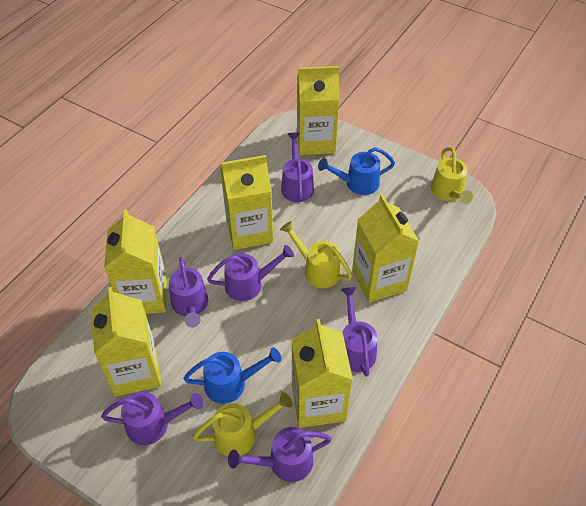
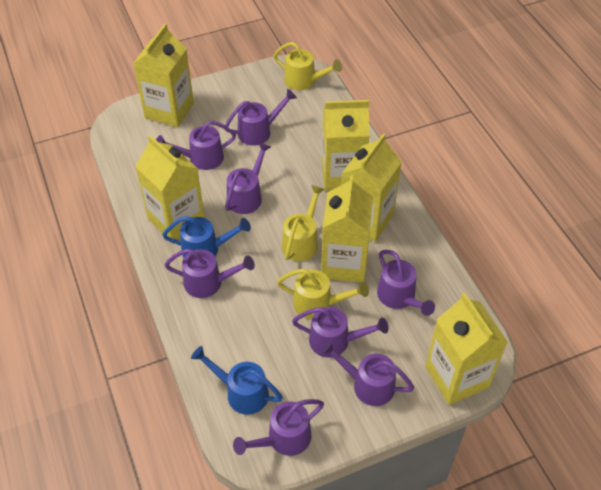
purple watering can: 6 -> 8

